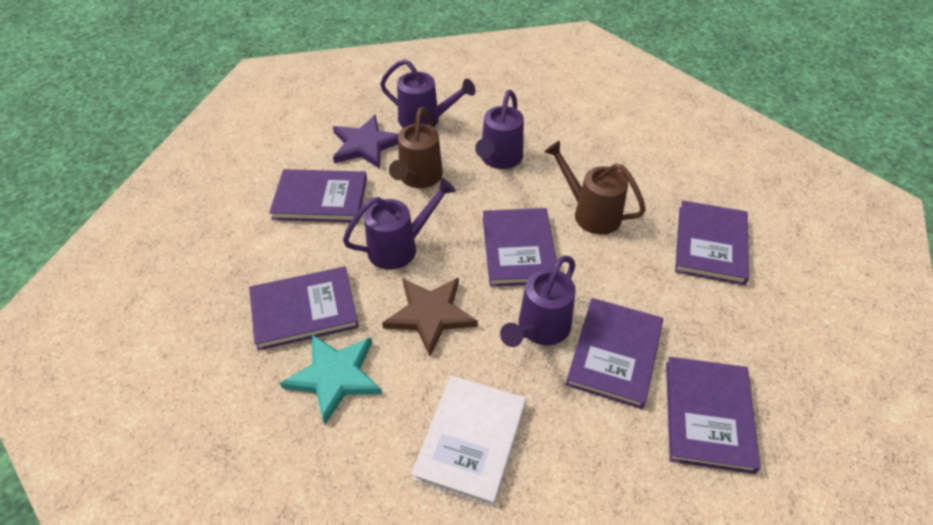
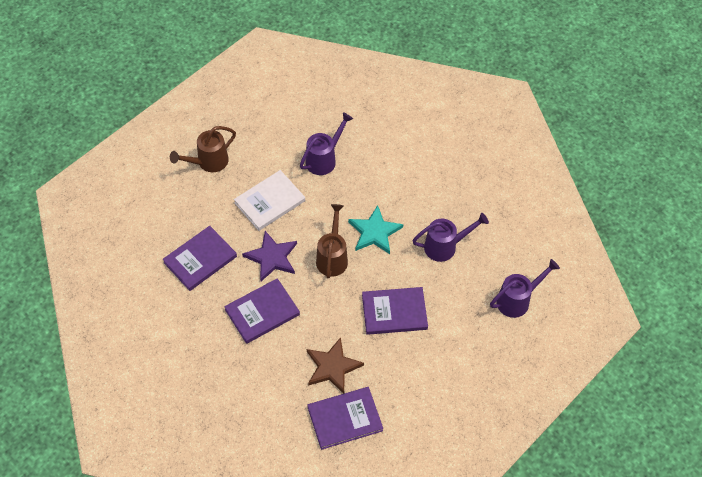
purple book: 6 -> 4
purple watering can: 4 -> 3

